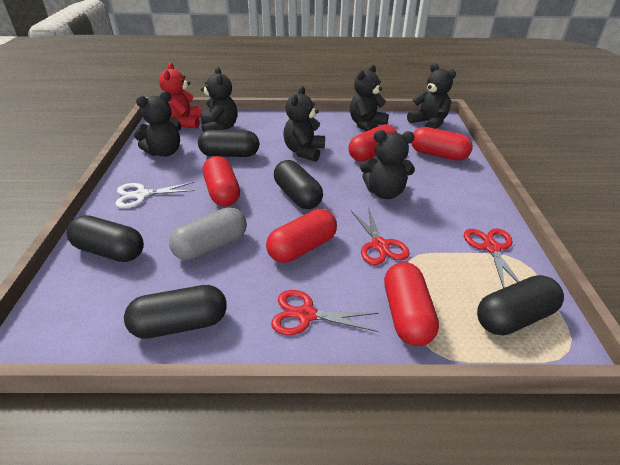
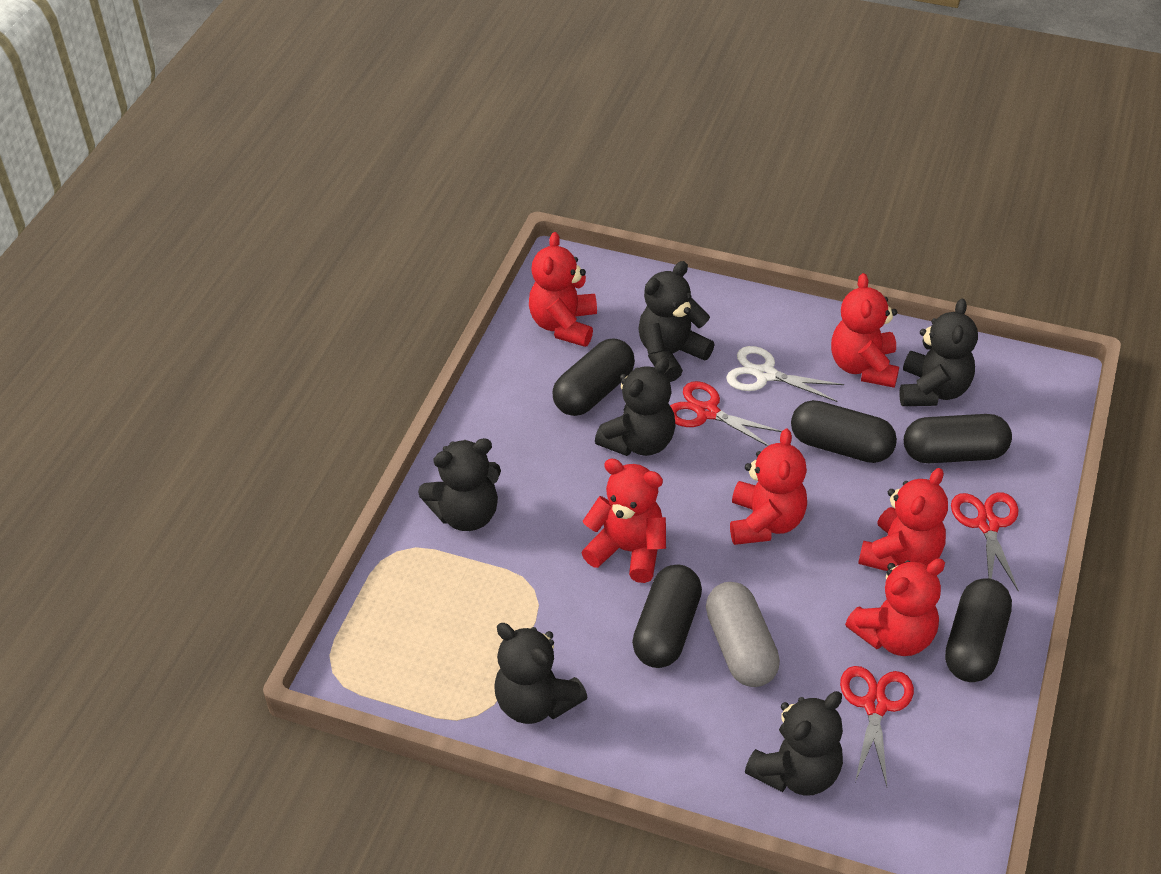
red capsule: 5 -> 0
red teddy bear: 1 -> 6

